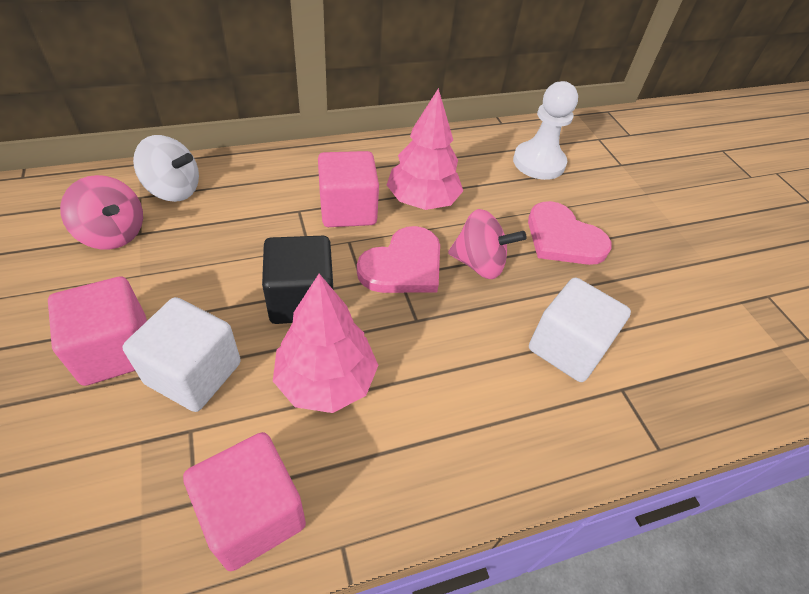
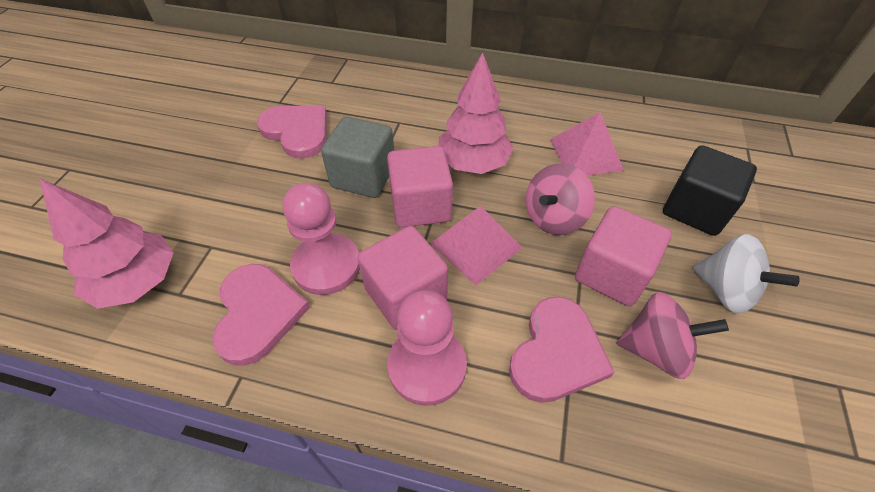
grey cube: 0 -> 1
pink heart: 2 -> 3
pink pawn: 0 -> 2
pink pyramid: 0 -> 2
white cube: 2 -> 0
white pawn: 1 -> 0

